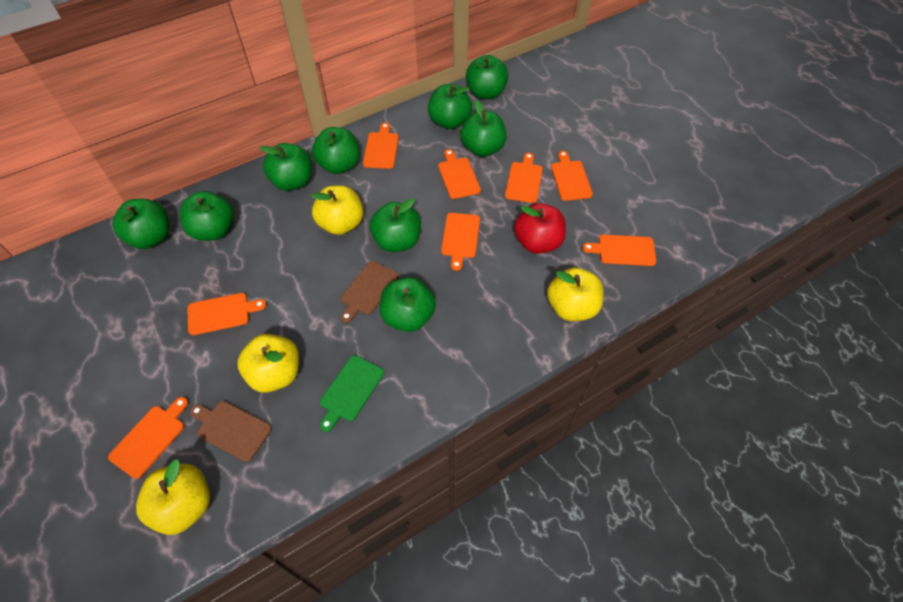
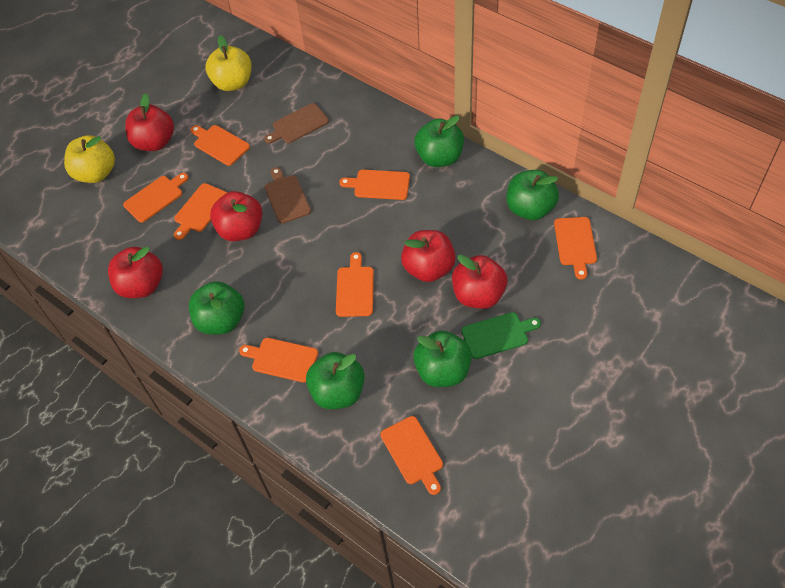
green apple: 9 -> 5
red apple: 1 -> 5
yellow apple: 4 -> 2

